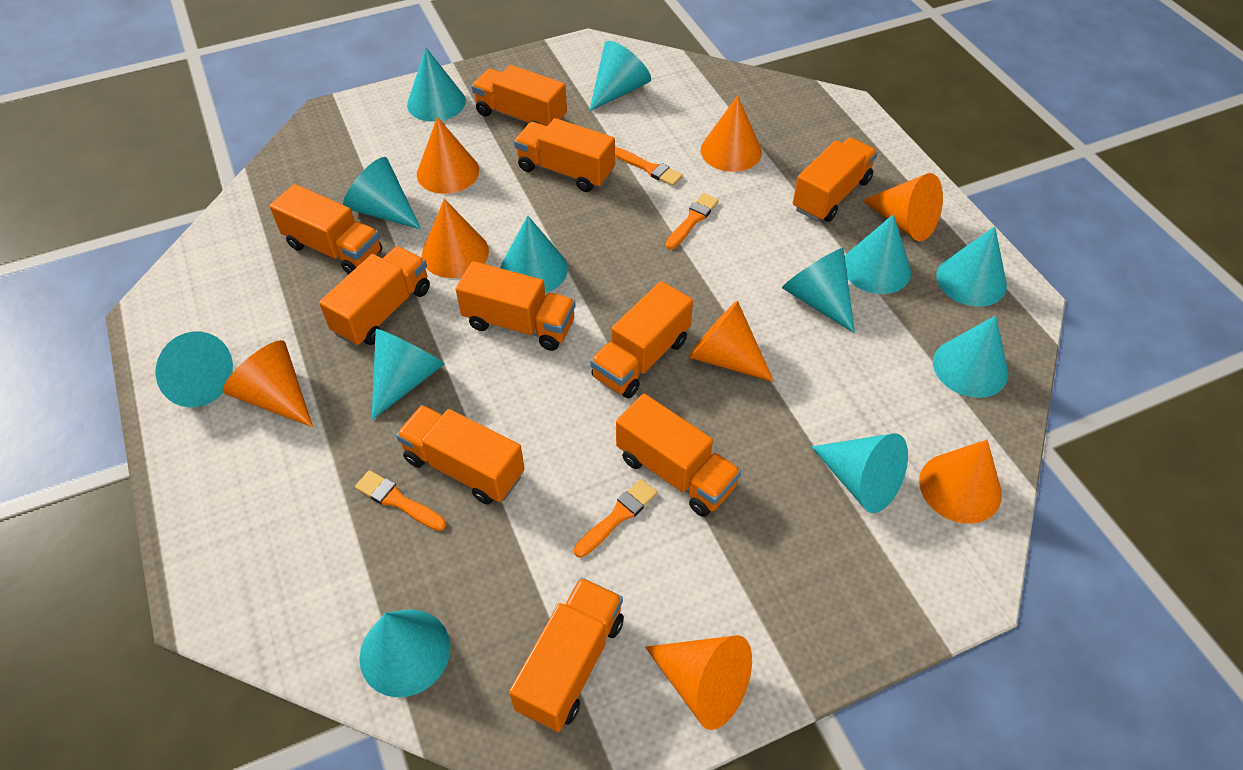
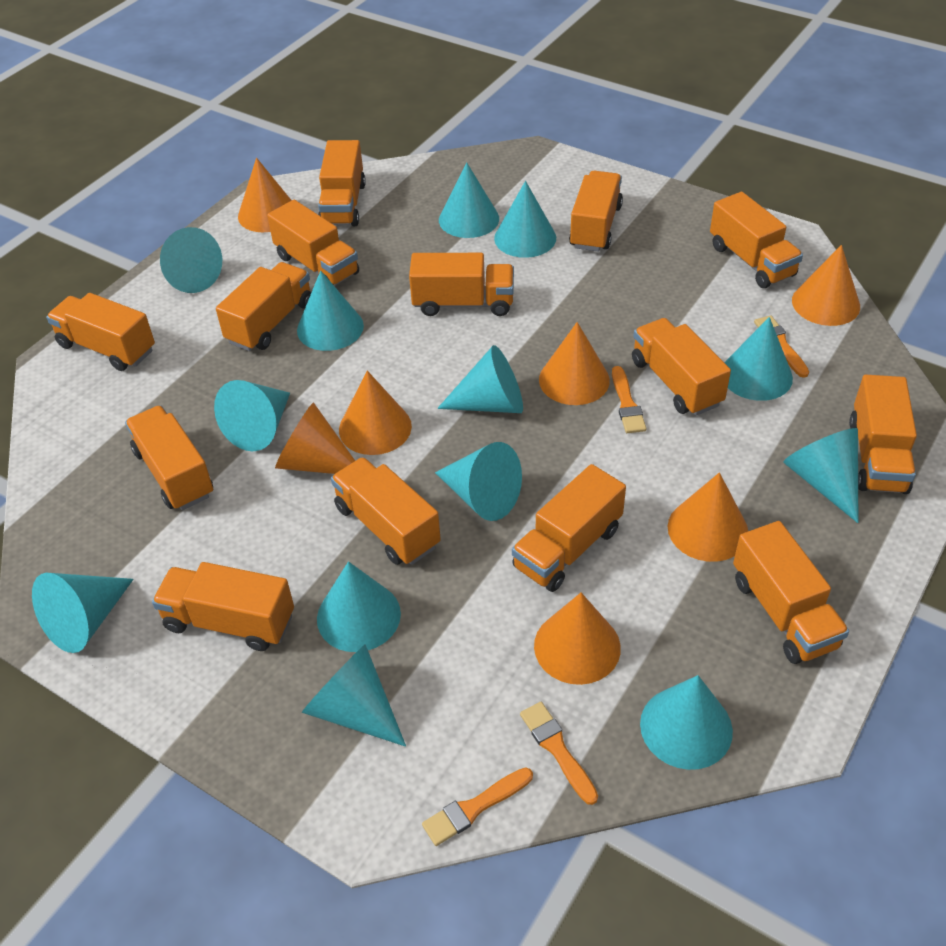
orange cone: 8 -> 7
orange truck: 10 -> 14
turquoise cone: 12 -> 13

